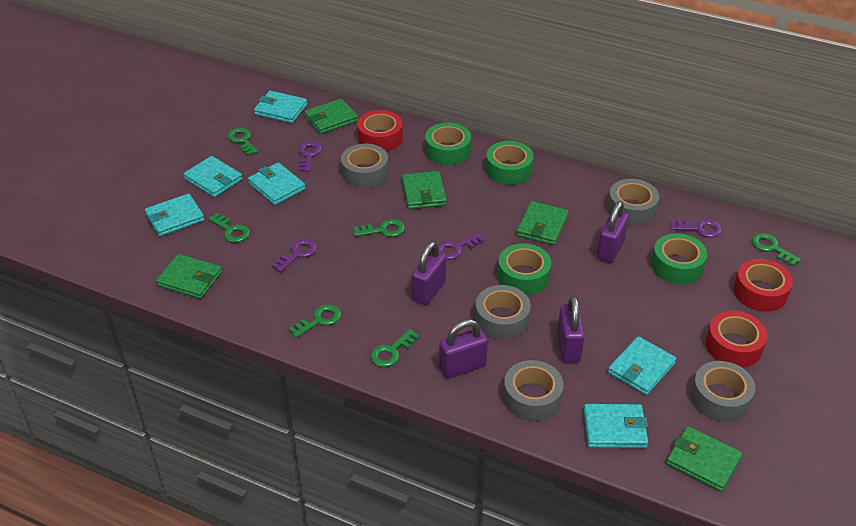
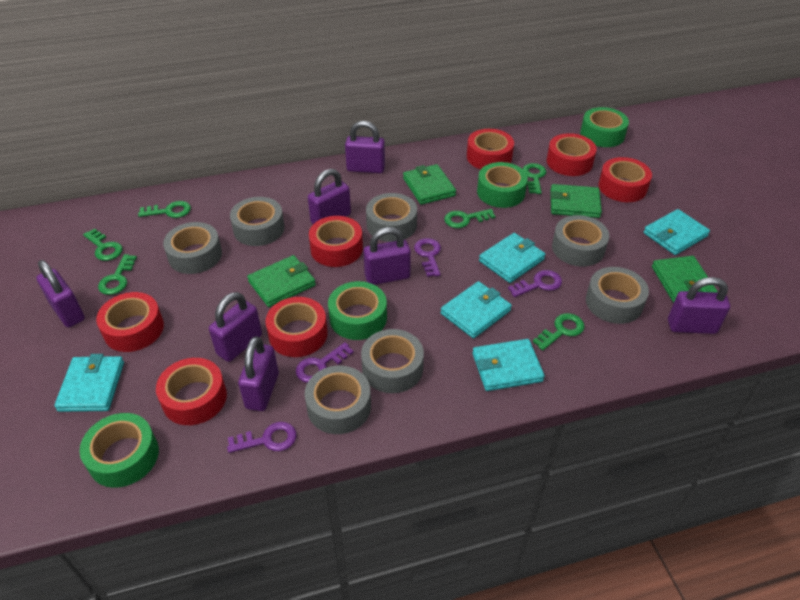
green wallet: 5 -> 4
grey tape: 5 -> 7
purple padlock: 4 -> 7
red tape: 3 -> 7
turquoise wallet: 6 -> 5

